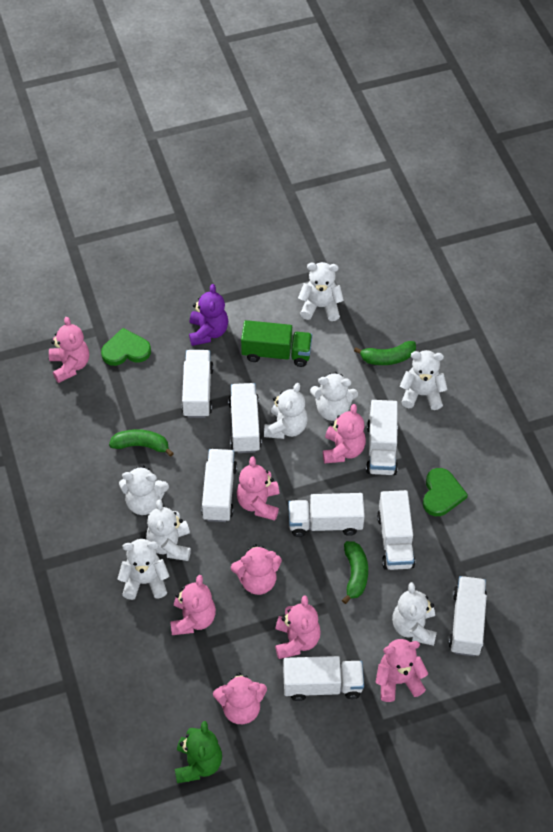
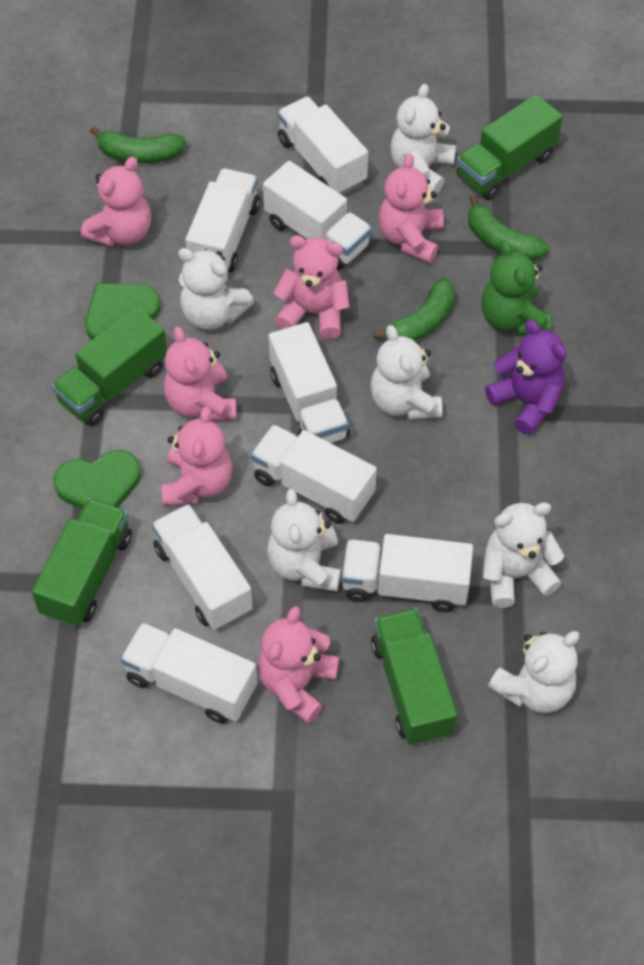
green truck: 1 -> 4
pink teddy bear: 8 -> 6
white teddy bear: 8 -> 6

